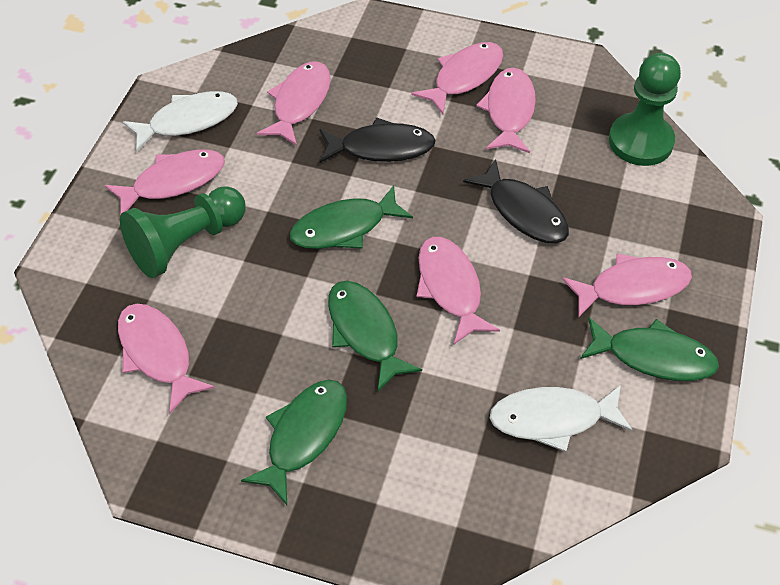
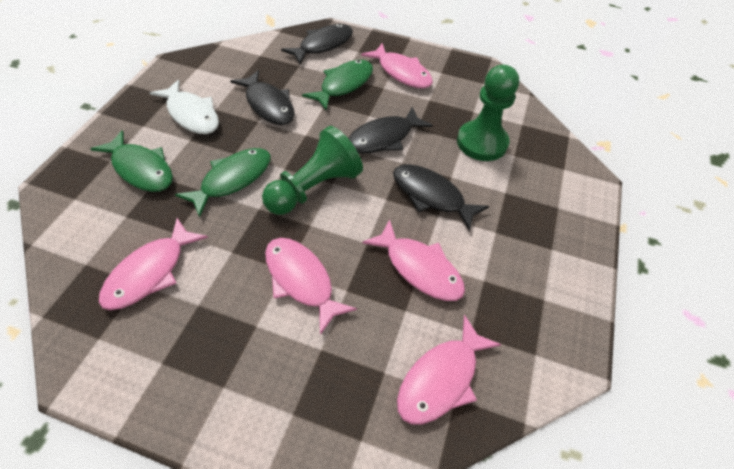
black fish: 2 -> 4
green fish: 4 -> 3
pink fish: 7 -> 5
white fish: 2 -> 1

